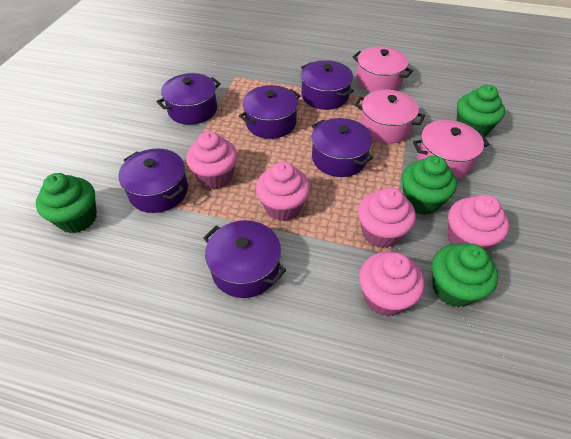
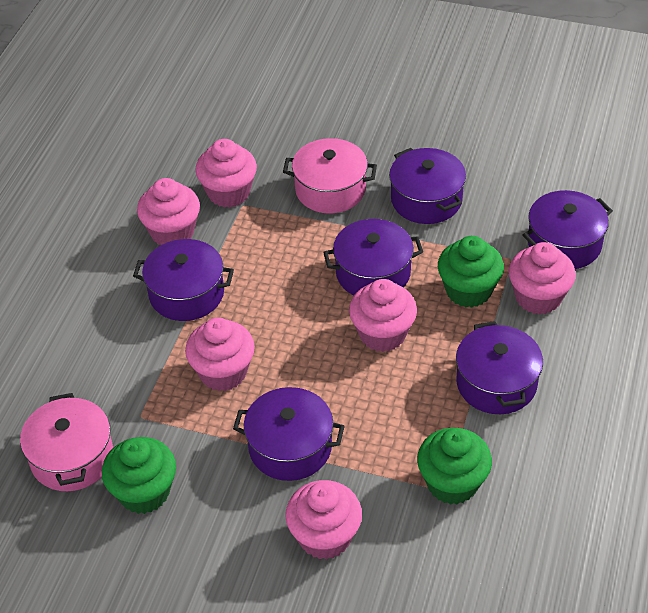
green cupcake: 4 -> 3
pink cupcake: 5 -> 6
pink pot: 3 -> 2

